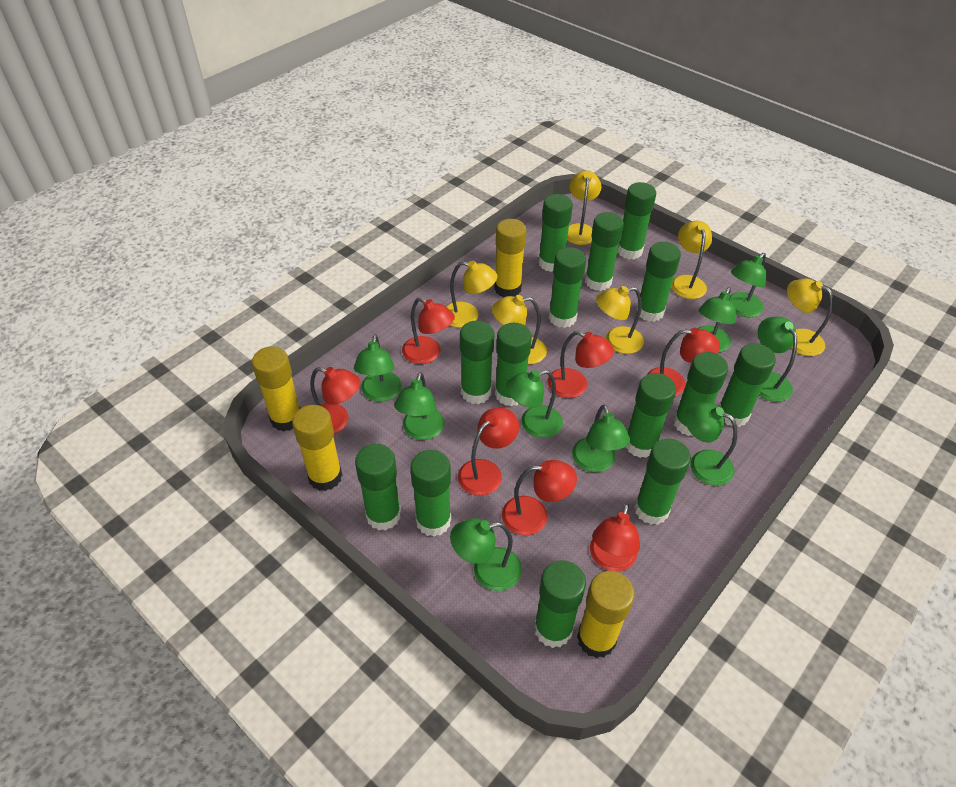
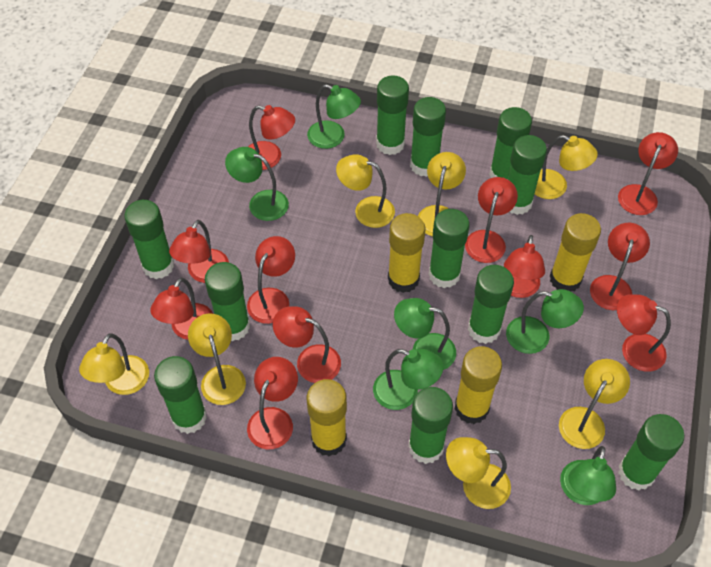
green glue stick: 14 -> 11
green lamp: 9 -> 6
red lamp: 7 -> 11
yellow lamp: 6 -> 7

